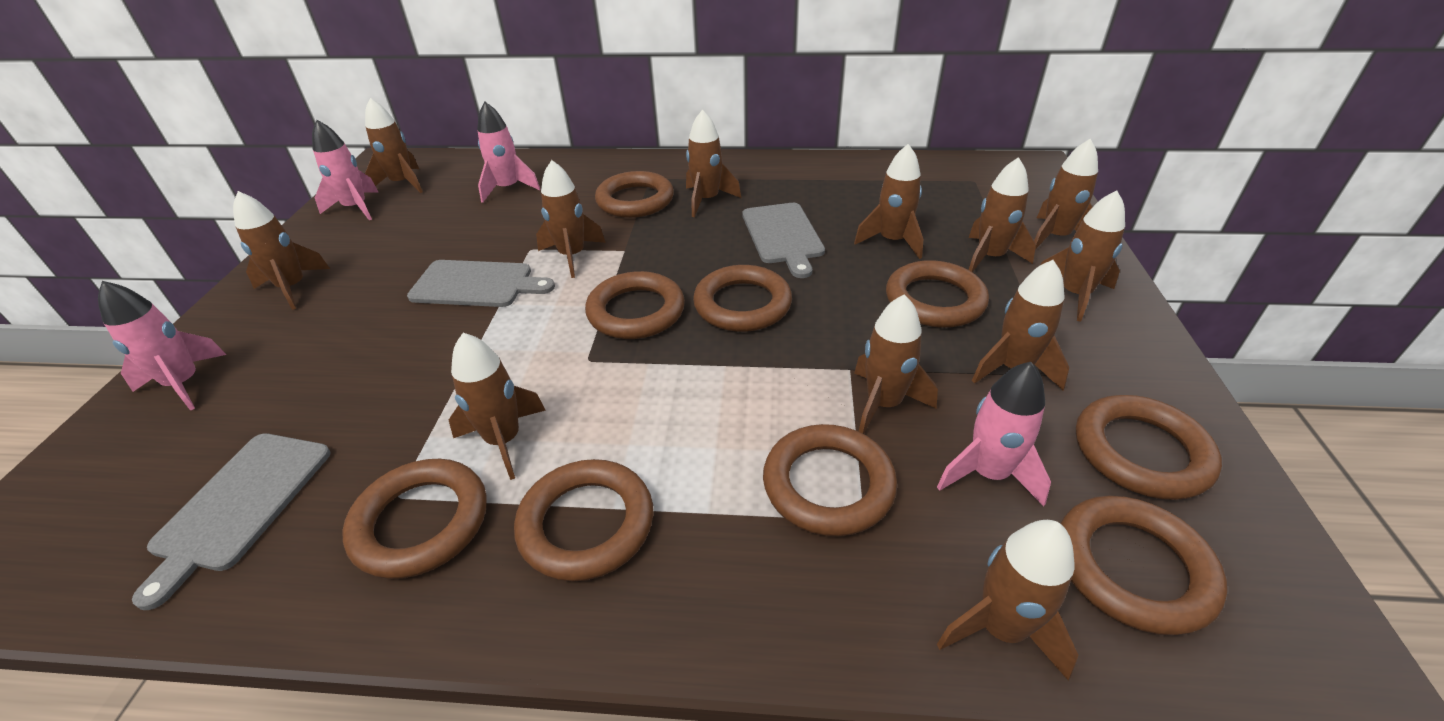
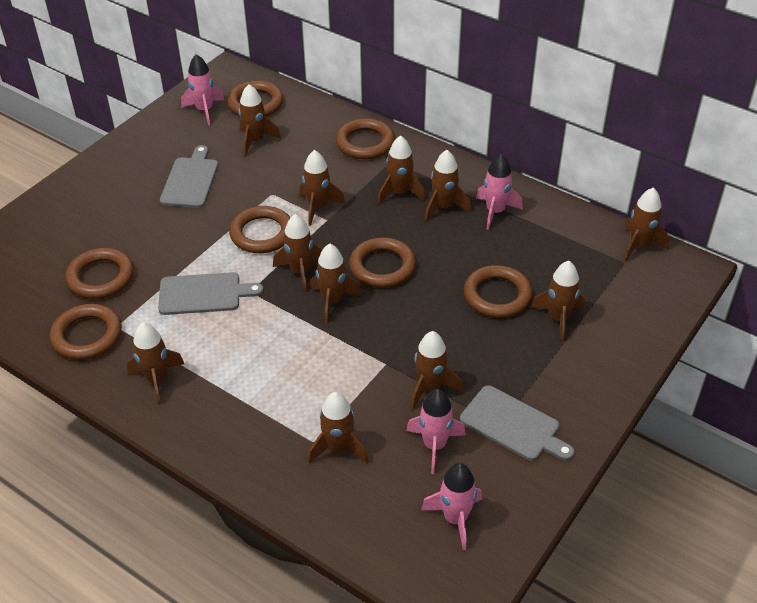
brown ring: 9 -> 7
brown rocket: 12 -> 11

